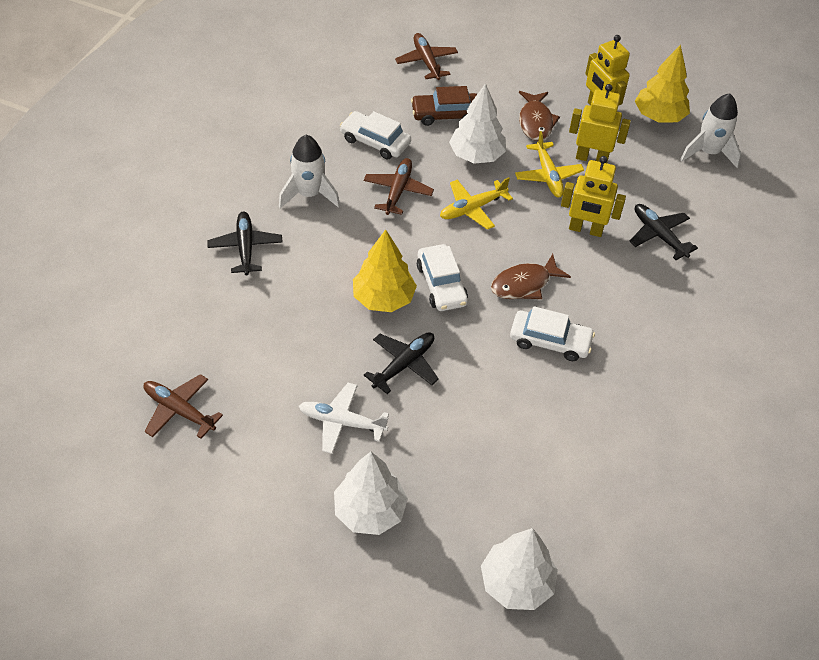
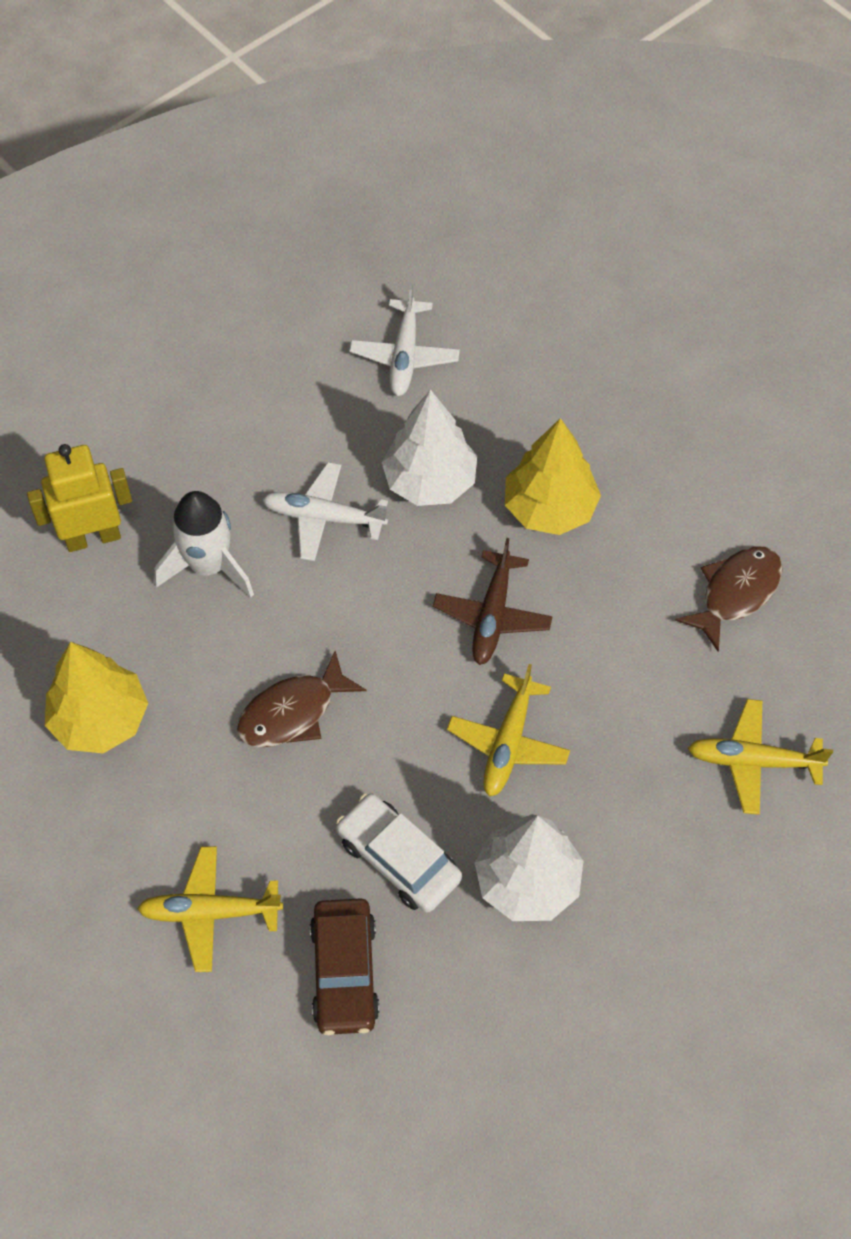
black plane: 3 -> 0
brown plane: 3 -> 1
white car: 3 -> 1
white plane: 1 -> 2
white rocket: 2 -> 1
white tree: 3 -> 2
yellow plane: 2 -> 3
yellow robot: 3 -> 1

